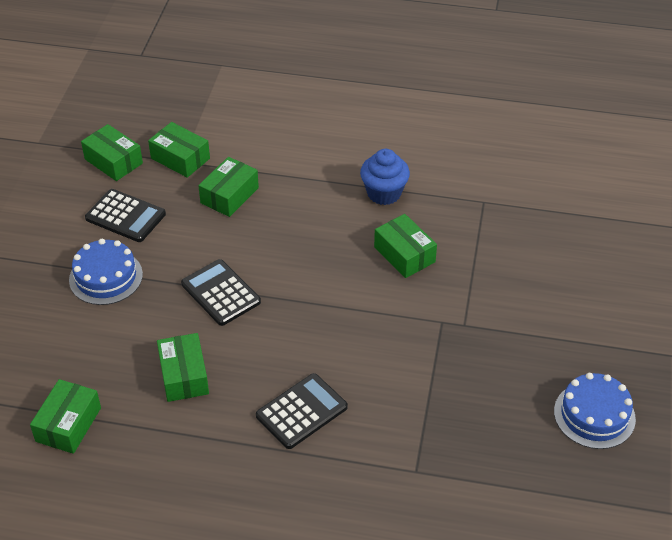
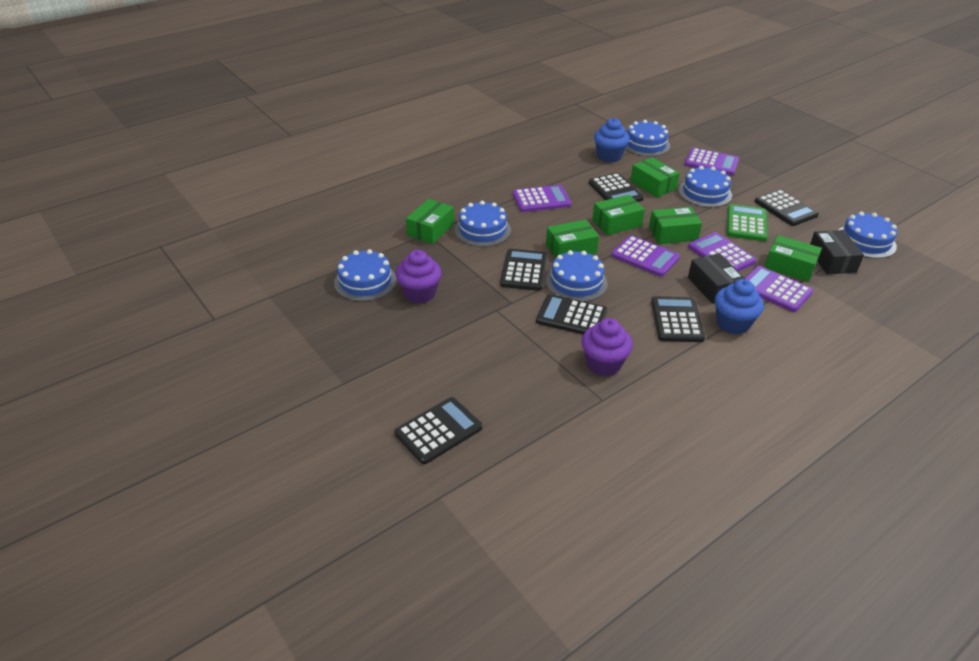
black box: 0 -> 2
black calculator: 3 -> 6
blue cake: 2 -> 6
blue cupcake: 1 -> 2
green calculator: 0 -> 1
purple calculator: 0 -> 5
purple cupcake: 0 -> 2

